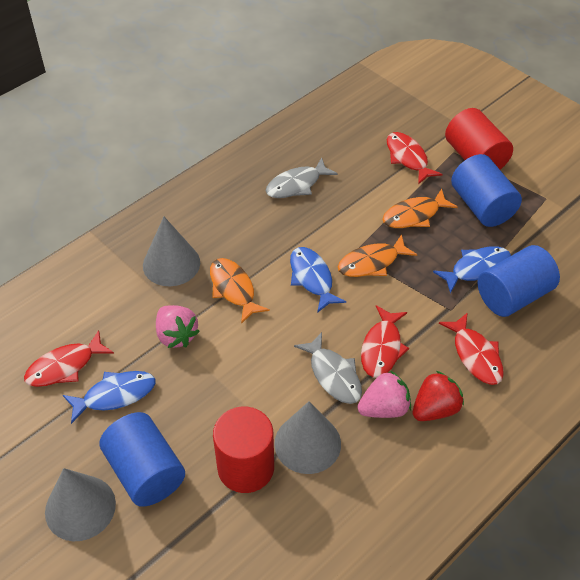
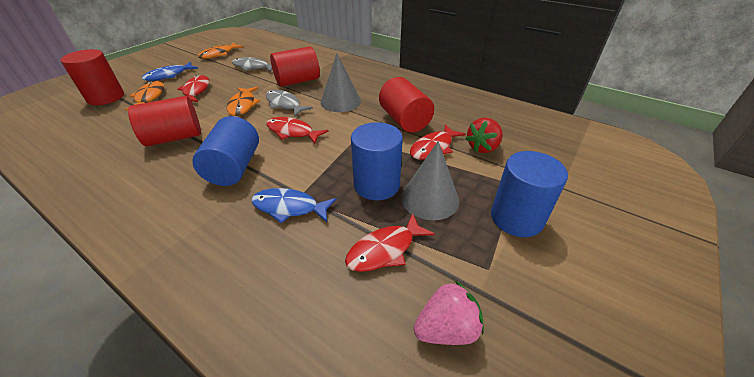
blue fish: 3 -> 2
grey cone: 3 -> 2
pink strawberry: 2 -> 1
red cylinder: 2 -> 4

